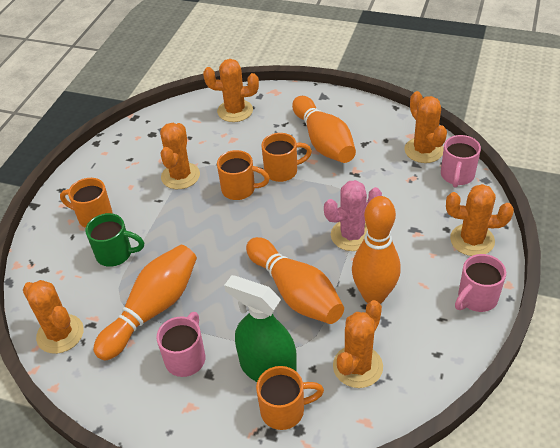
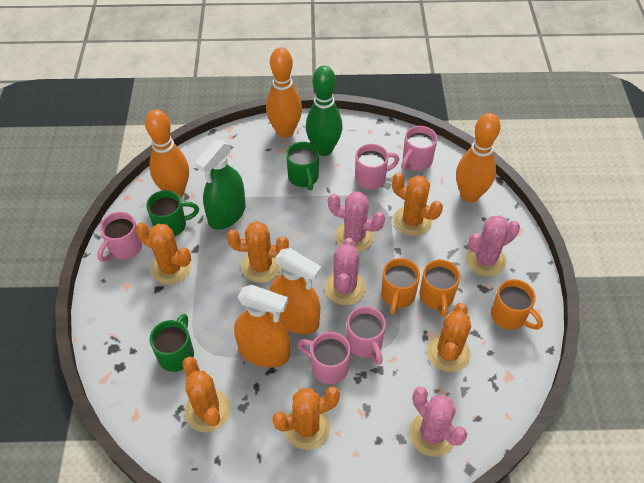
green bowling pin: 0 -> 1
green mug: 1 -> 3
orange bowling pin: 4 -> 3
orange mug: 4 -> 3
orange spray bottle: 0 -> 2
pink cactus: 1 -> 4
pink mug: 3 -> 5

